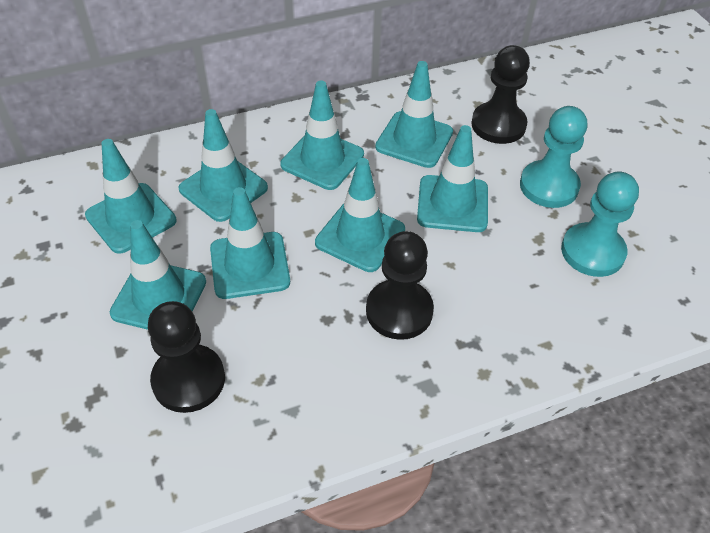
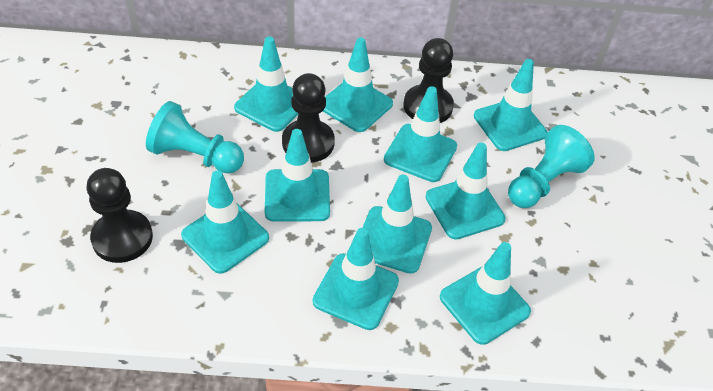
turquoise traffic cone: 8 -> 10

